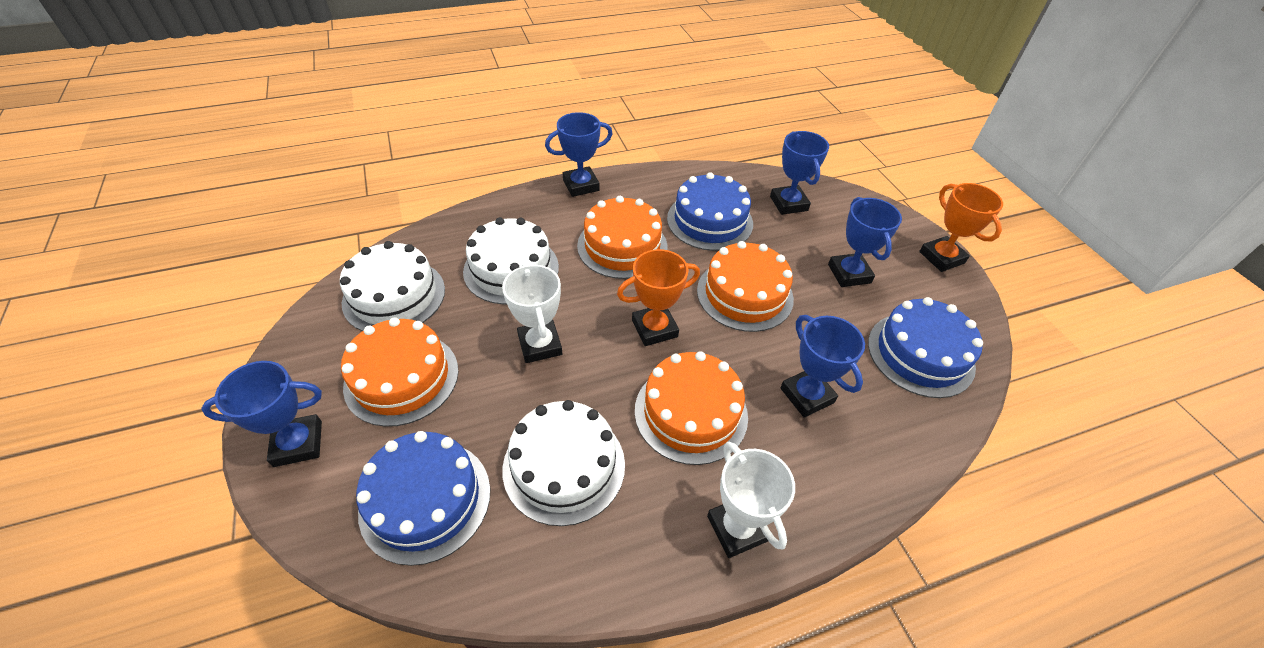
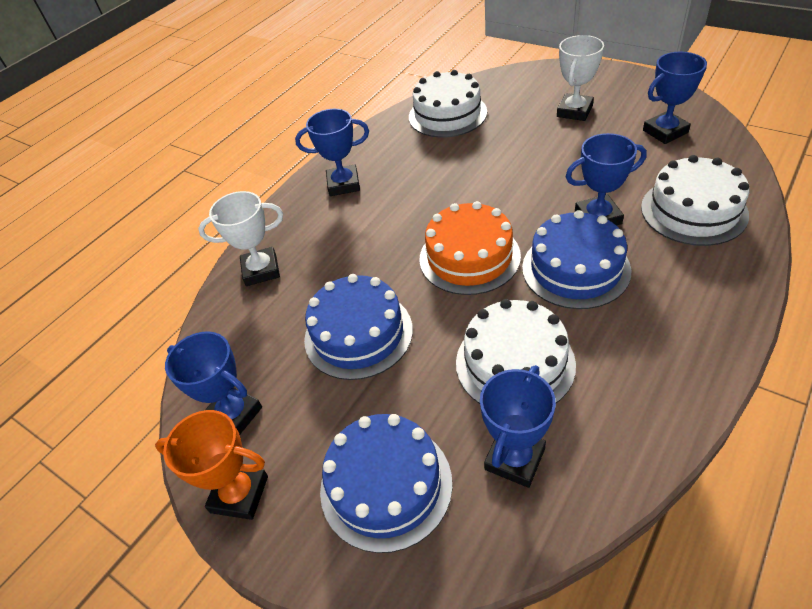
orange cake: 4 -> 1
orange trophy: 2 -> 1

